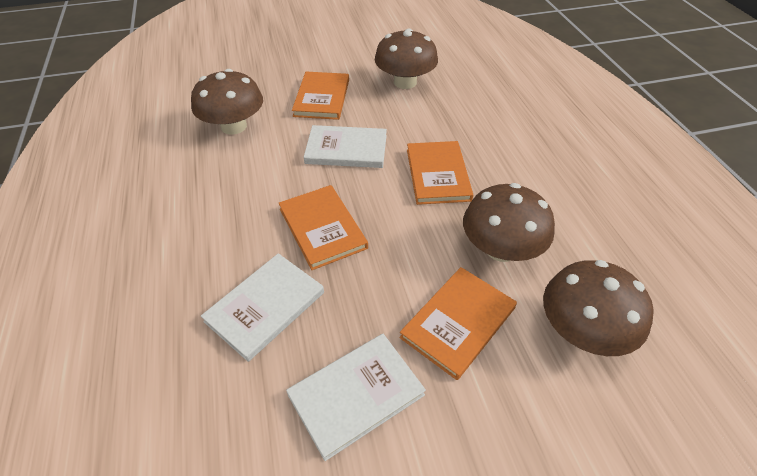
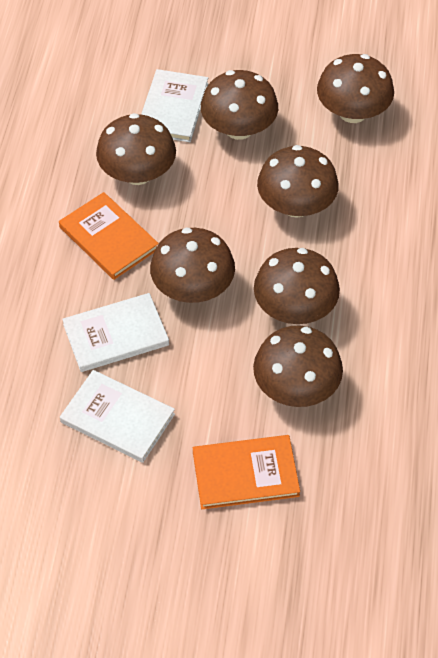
brown mushroom: 4 -> 7
orange book: 4 -> 2

